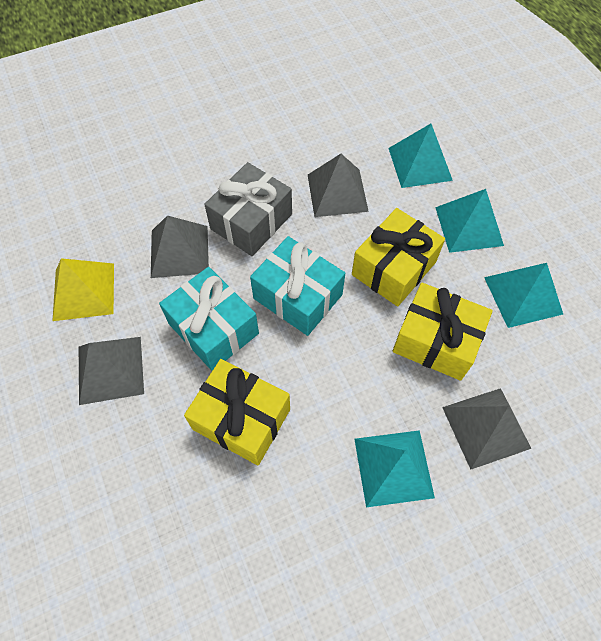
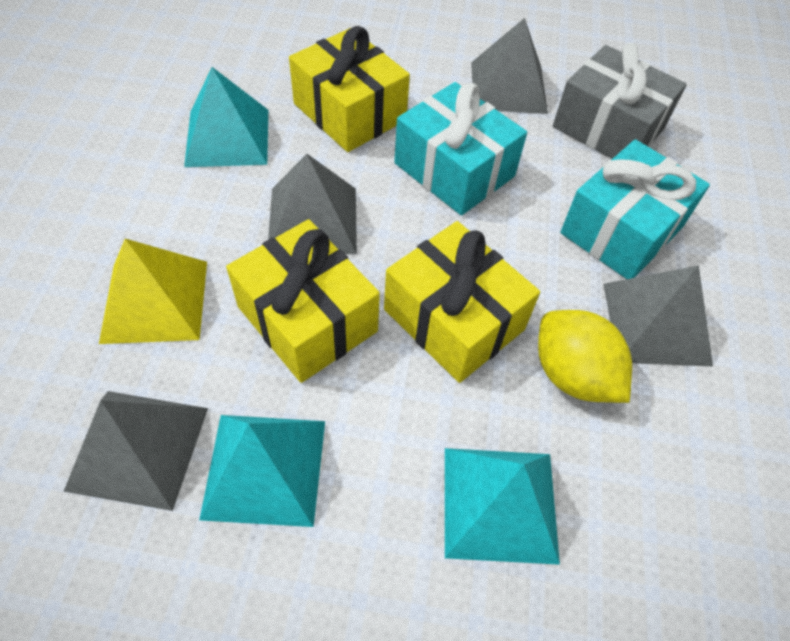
turquoise pyramid: 4 -> 3
yellow lemon: 0 -> 1

